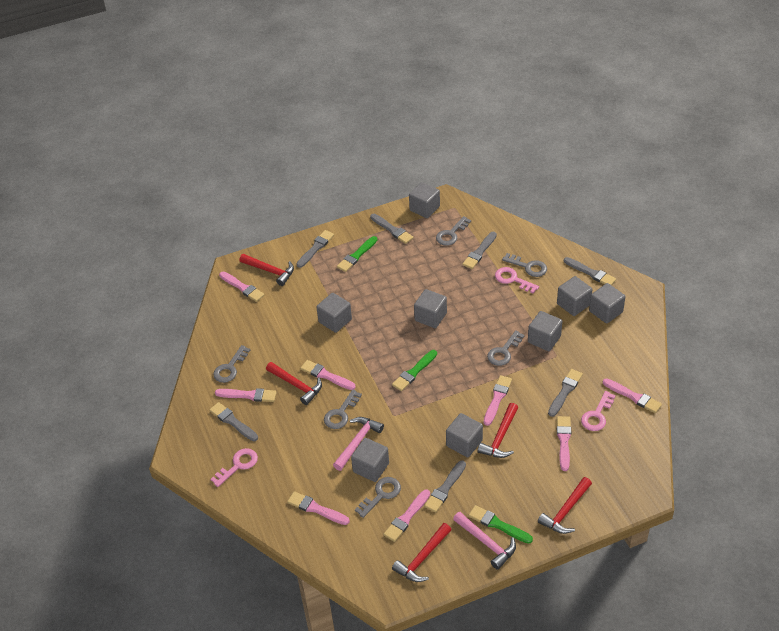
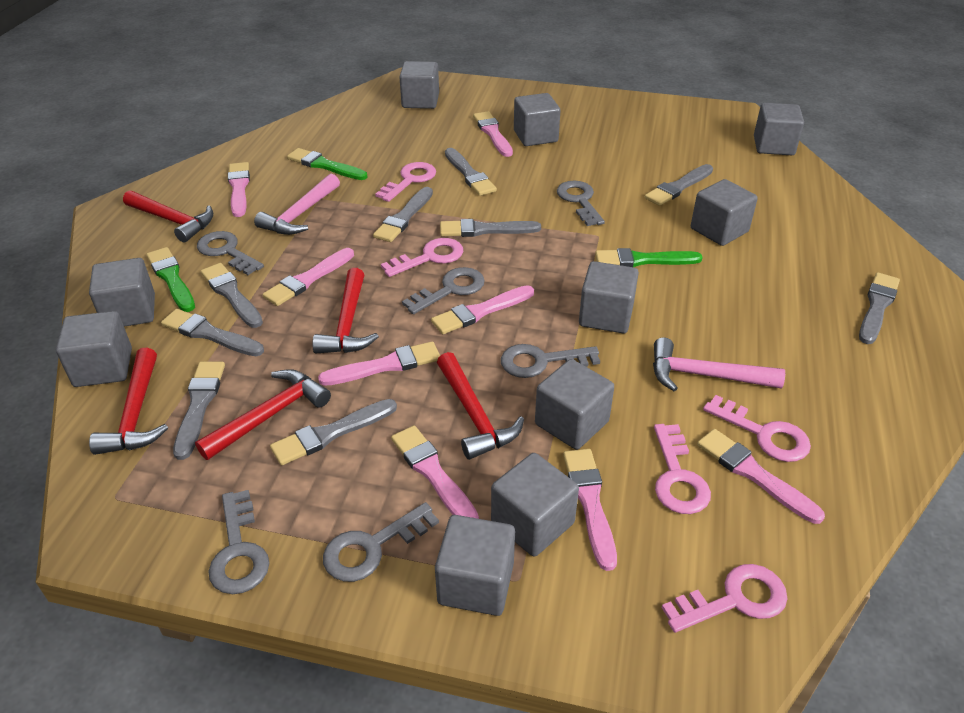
grey brush: 7 -> 9
grey cube: 8 -> 10
pink key: 3 -> 5

